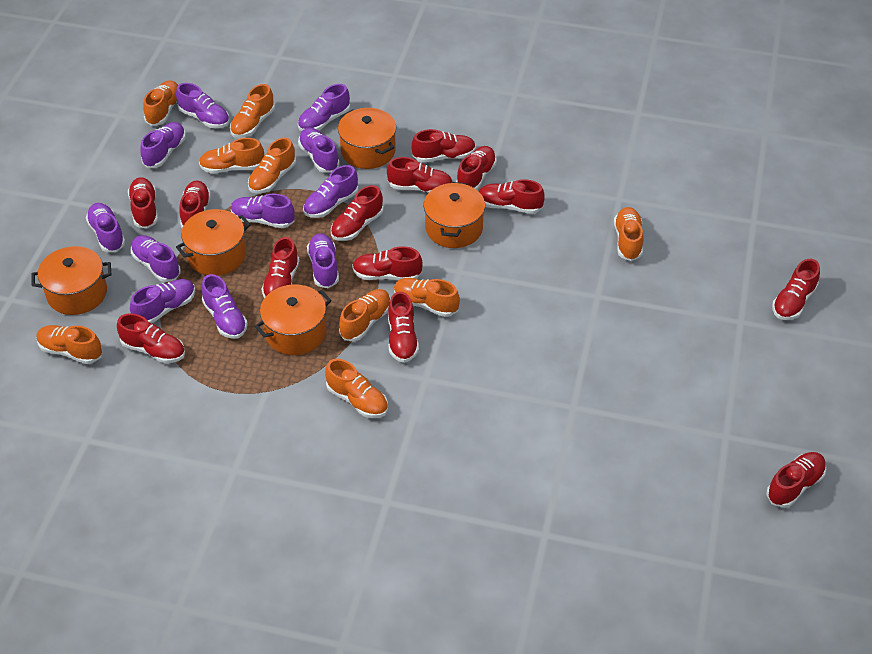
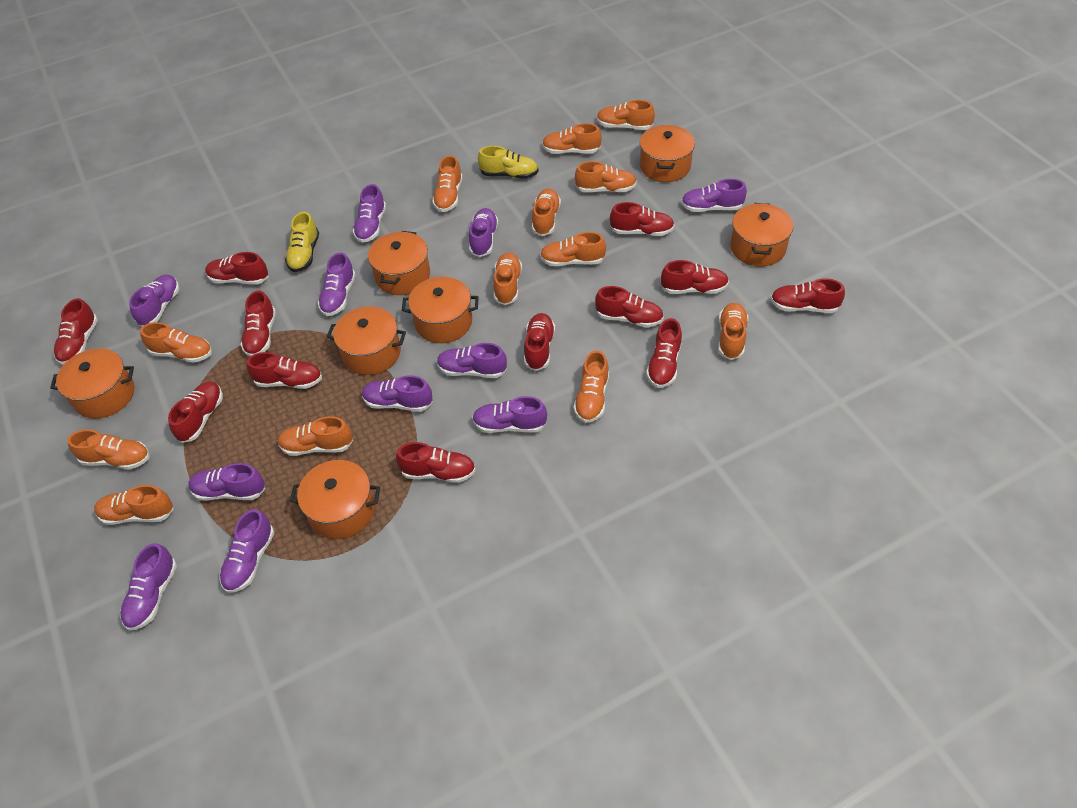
orange pot: 5 -> 7
orange shoe: 9 -> 13
red shoe: 13 -> 12
yellow shoe: 0 -> 2

